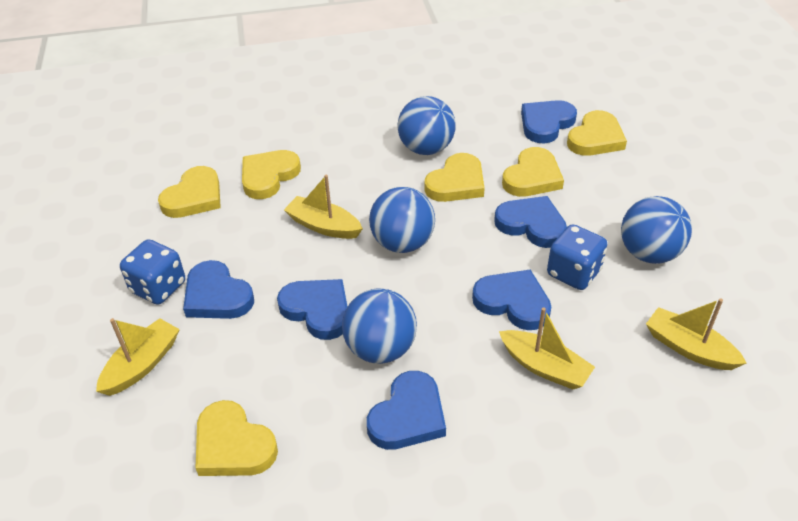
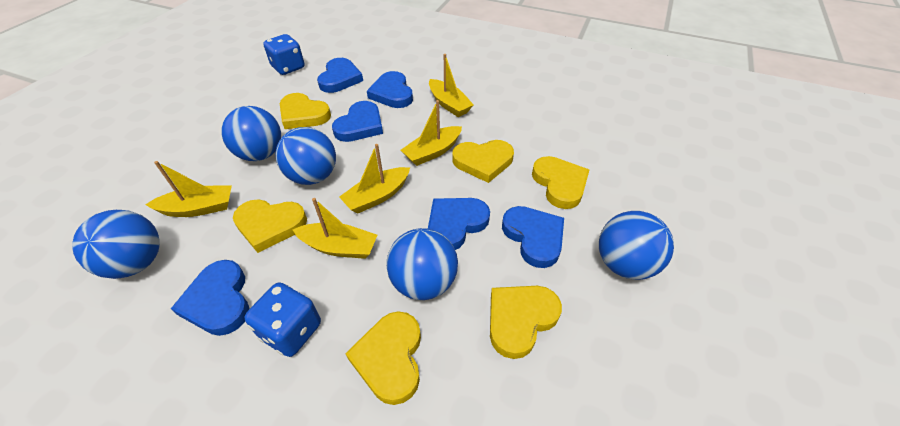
blue ball: 4 -> 5
yellow boat: 4 -> 5

